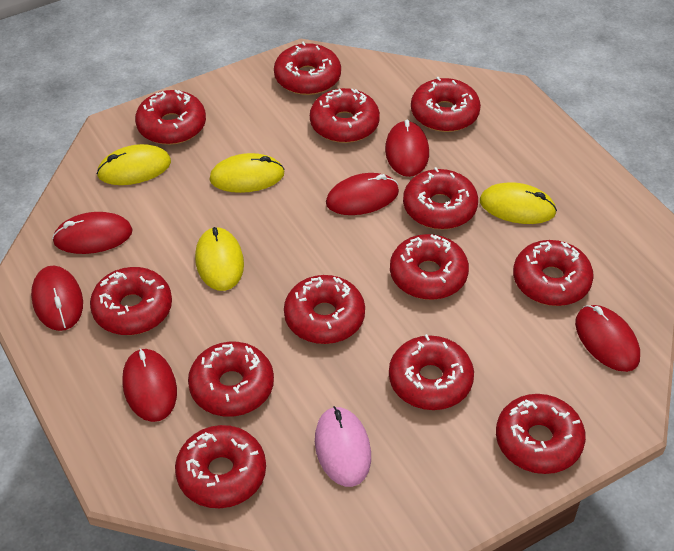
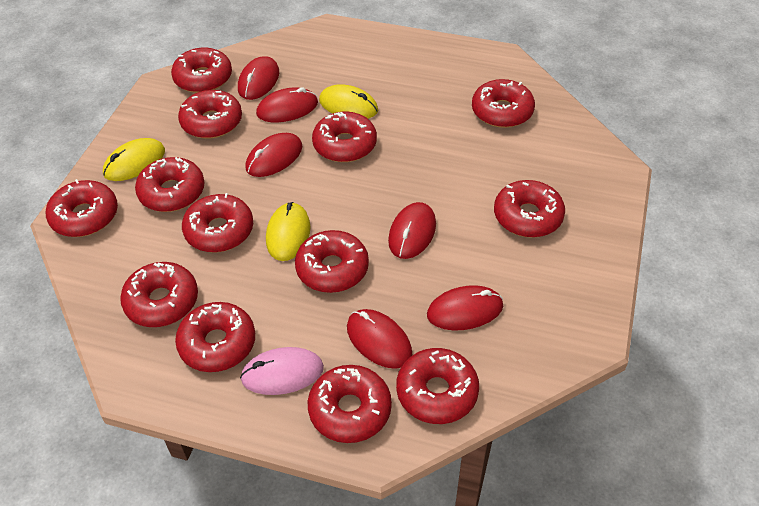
yellow mouse: 4 -> 3

